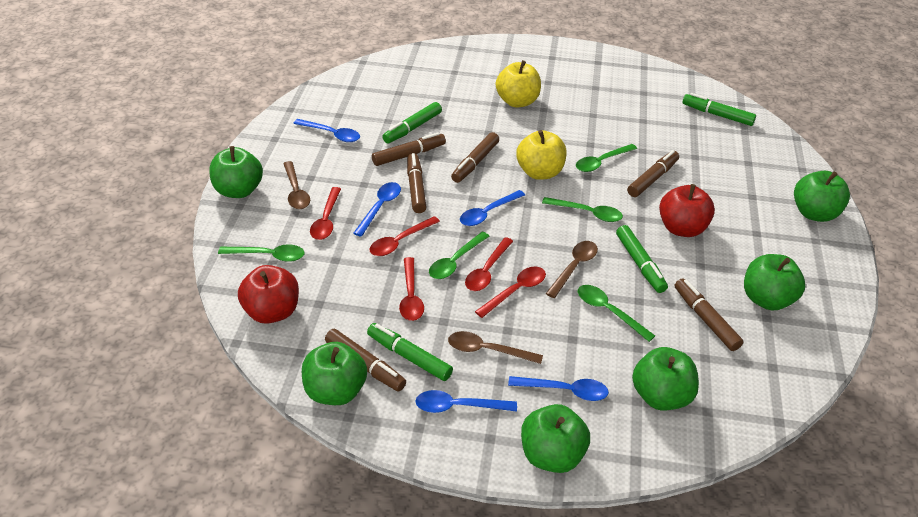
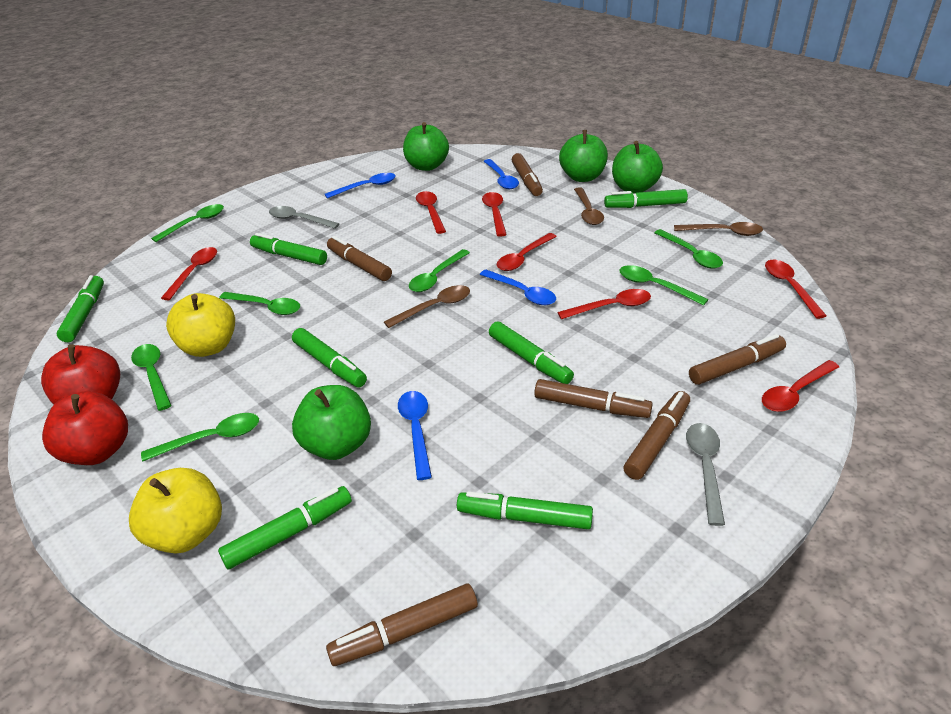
blue spoon: 5 -> 4
green apple: 6 -> 4
green marker: 4 -> 7
green spoon: 5 -> 7
grey spoon: 0 -> 2
red spoon: 5 -> 7

